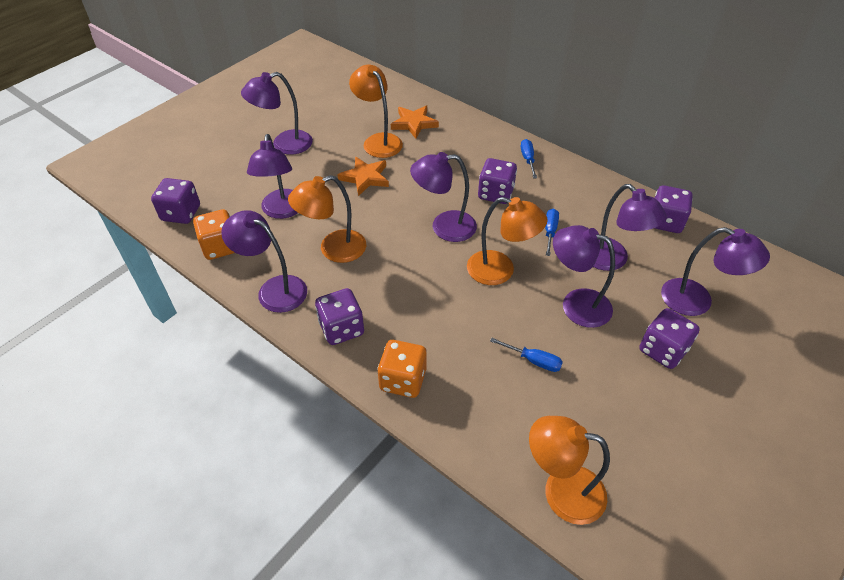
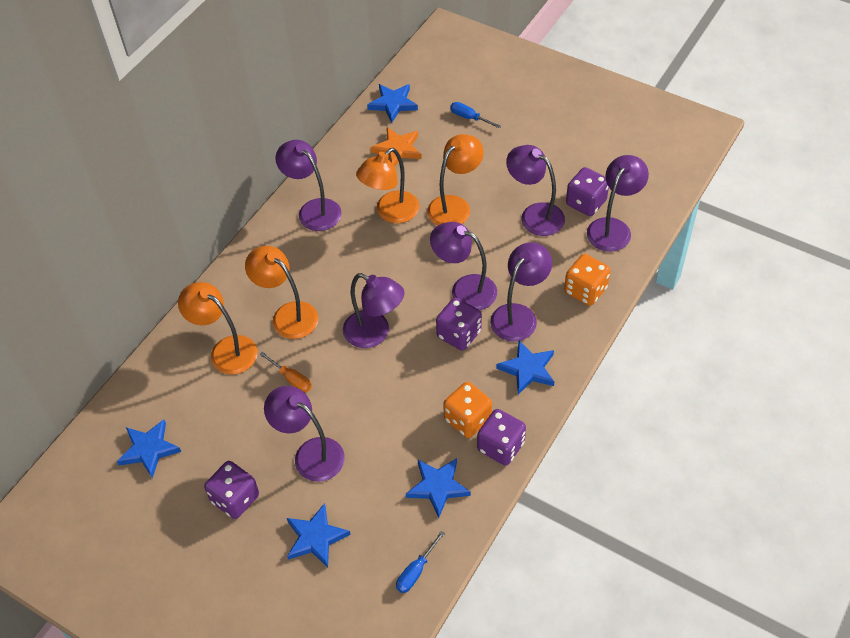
blue screwdriver: 3 -> 2
blue star: 0 -> 5
orange screwdriver: 0 -> 1
orange star: 2 -> 1
purple dice: 5 -> 4

